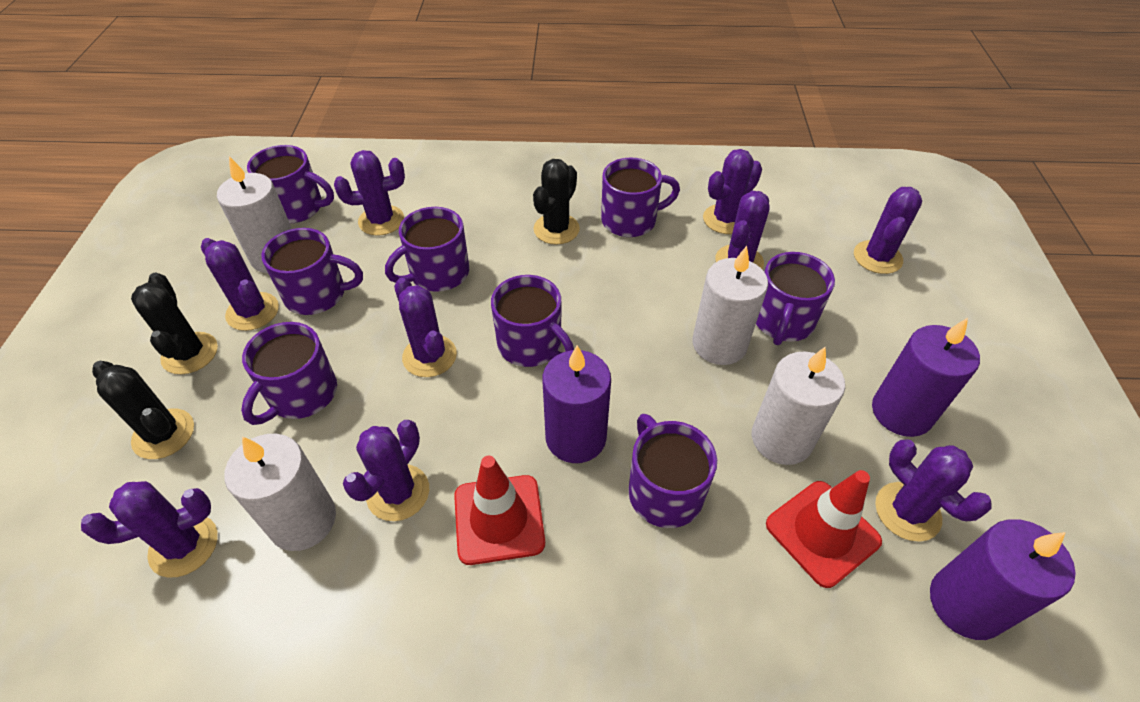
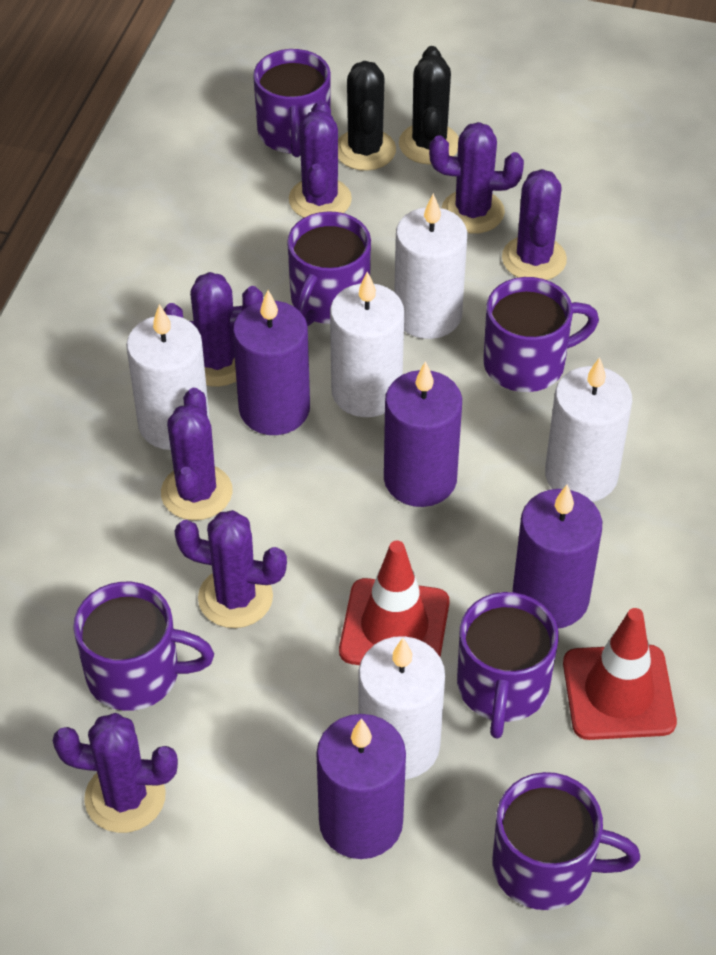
black cactus: 3 -> 2
purple cactus: 9 -> 7
purple candle: 3 -> 4
purple mug: 8 -> 6
white candle: 4 -> 5

